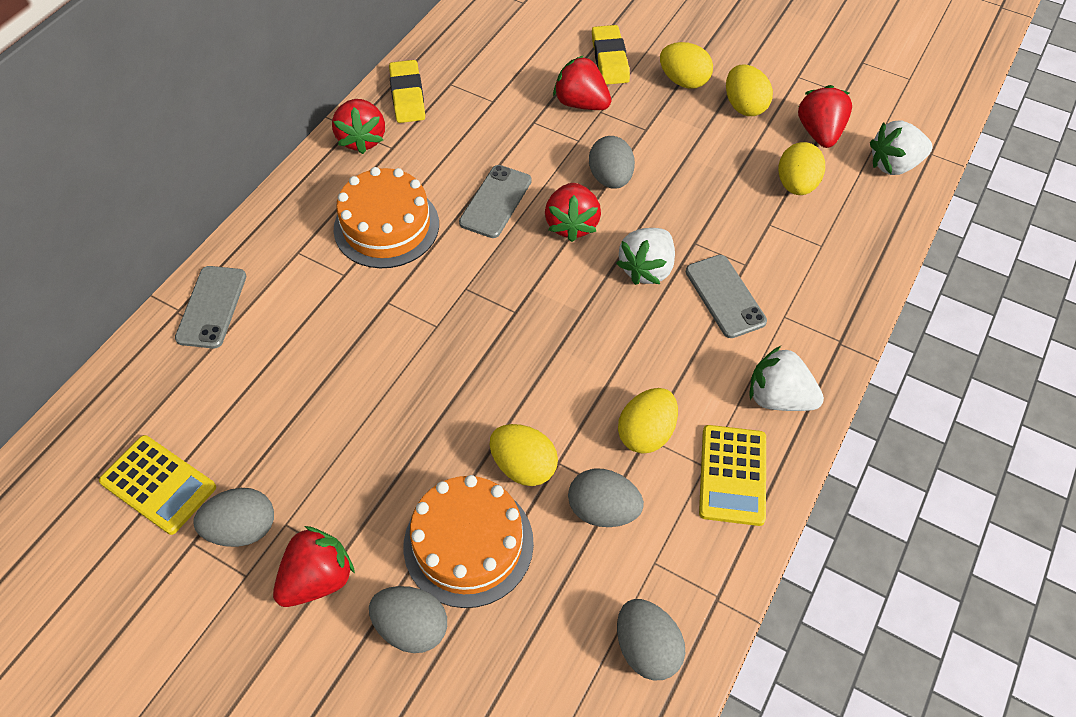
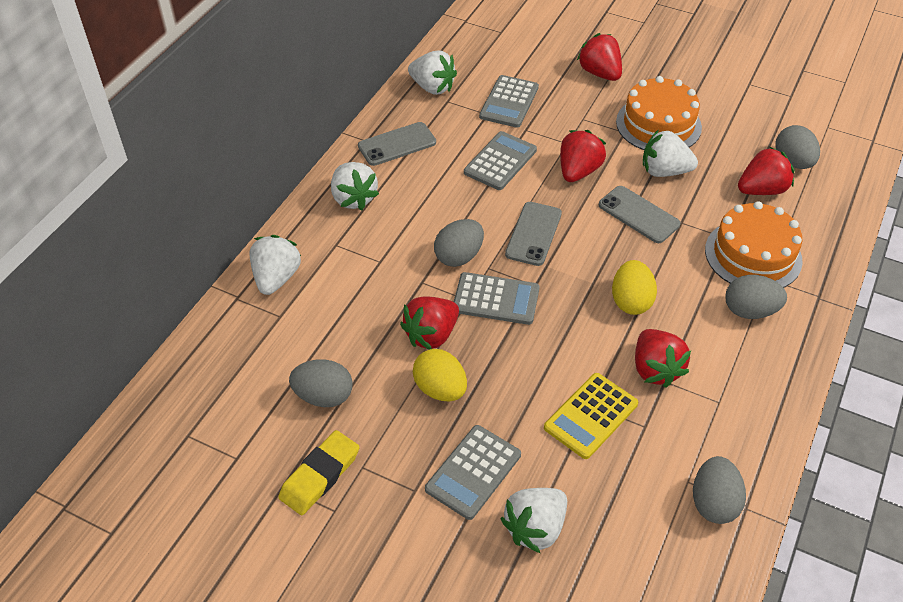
grey calculator: 0 -> 4
white strawberry: 3 -> 5
yellow calculator: 2 -> 1
yellow egg: 5 -> 2
yellow eraser: 2 -> 1

